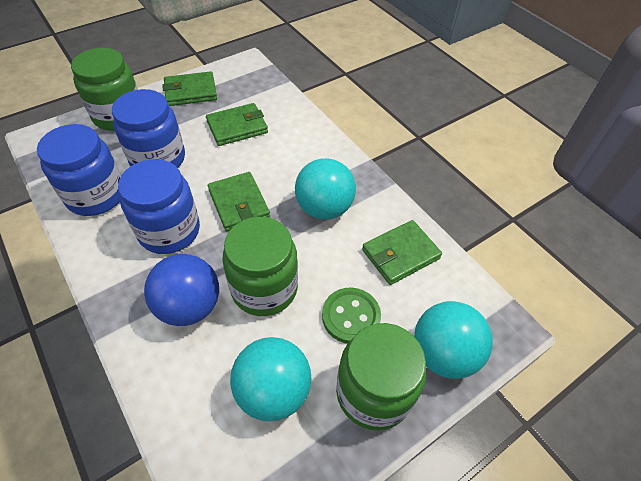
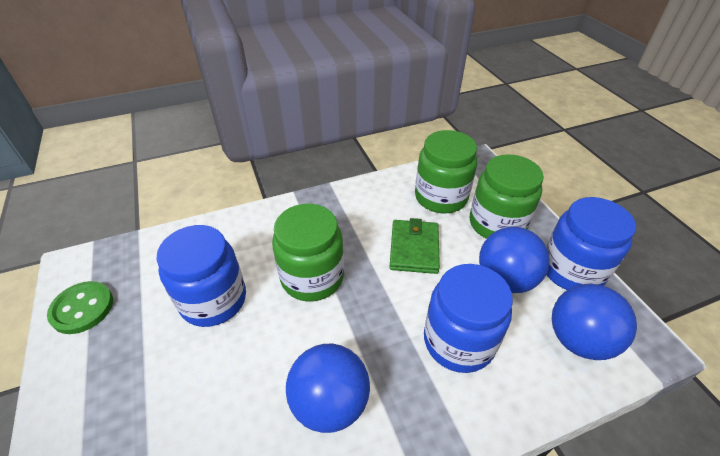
blue ball: 1 -> 3
green wallet: 4 -> 1
turquoise ball: 3 -> 0

